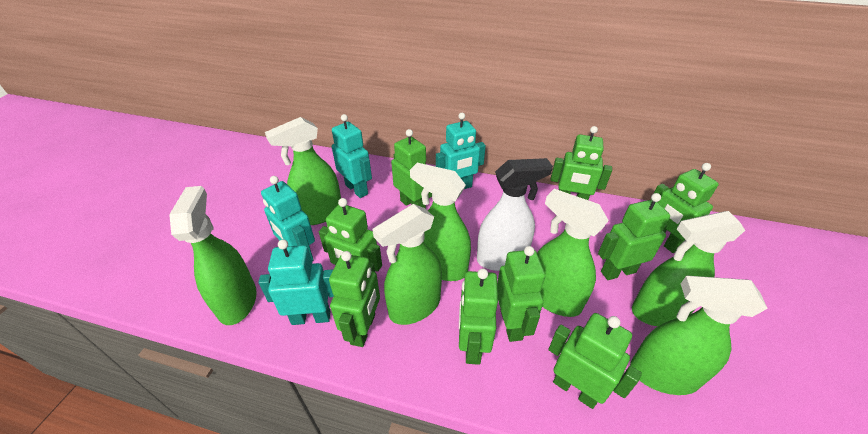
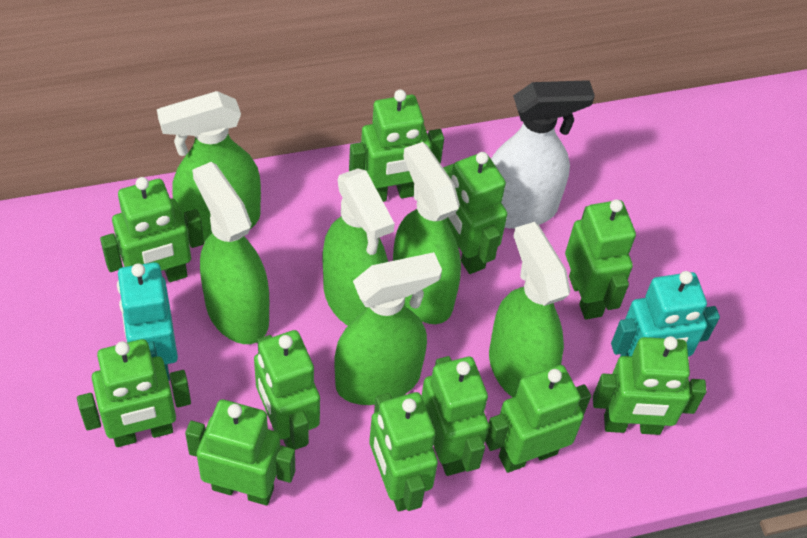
green robot: 9 -> 11
green spray bottle: 7 -> 6
turquoise robot: 4 -> 2

